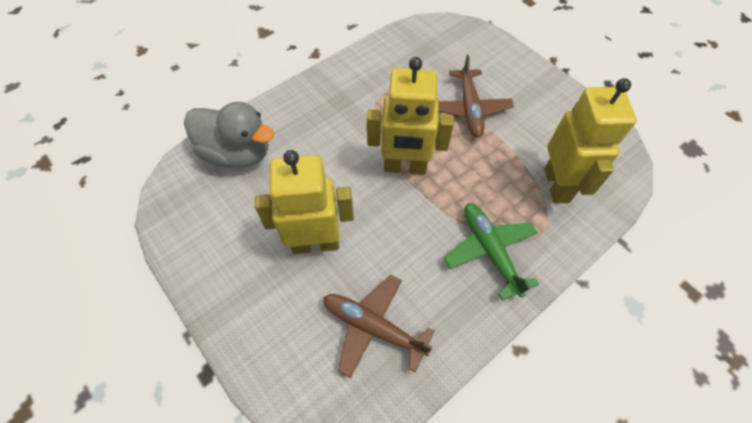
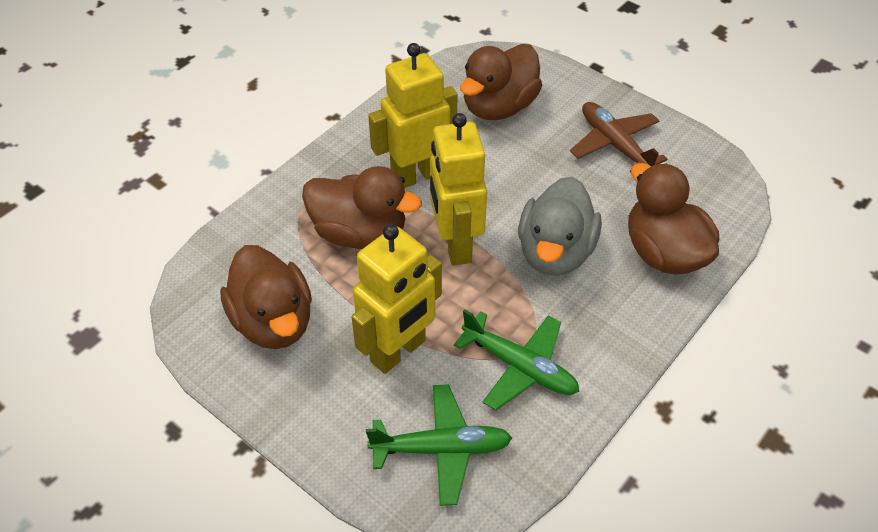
brown duck: 0 -> 4
brown plane: 2 -> 1
green plane: 1 -> 2

